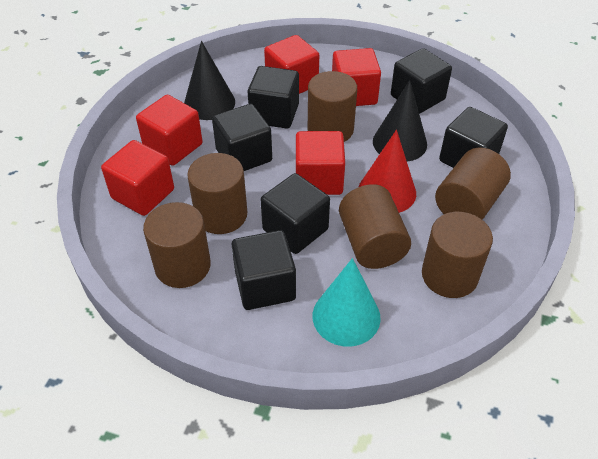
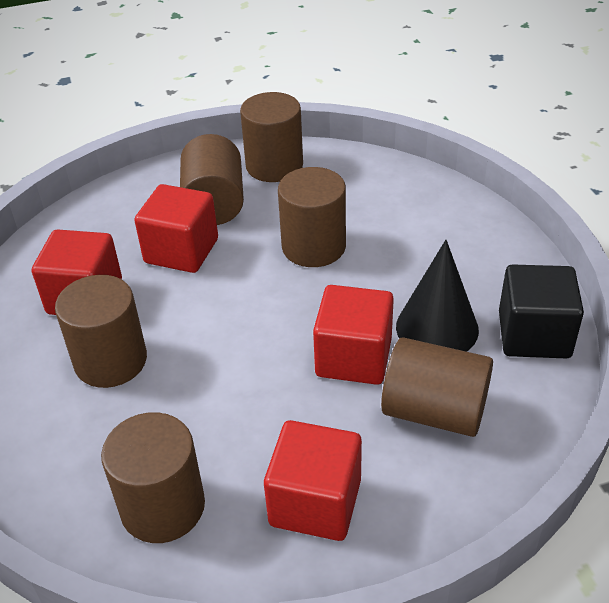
black cone: 2 -> 1
black cube: 6 -> 1
red cone: 1 -> 0
red cube: 5 -> 4
turquoise cone: 1 -> 0

